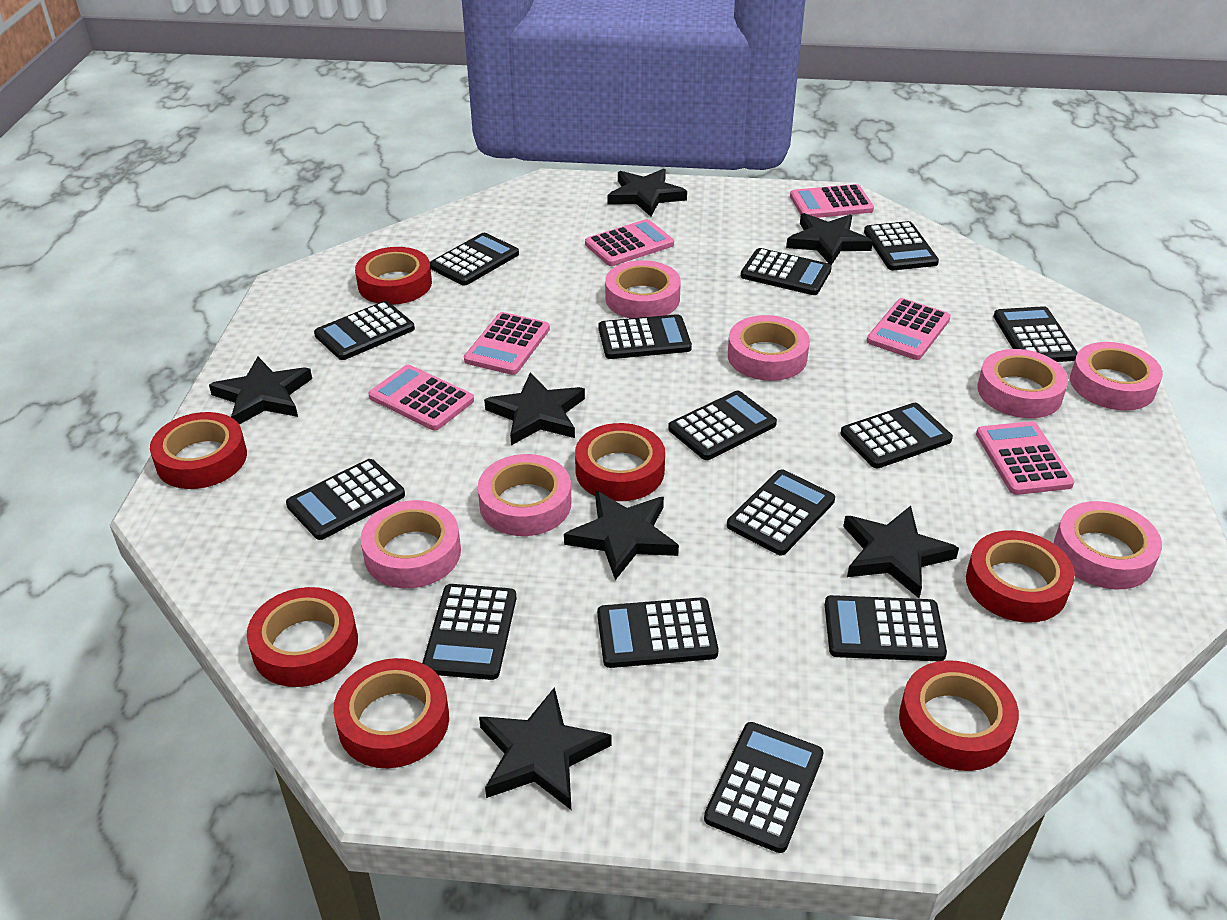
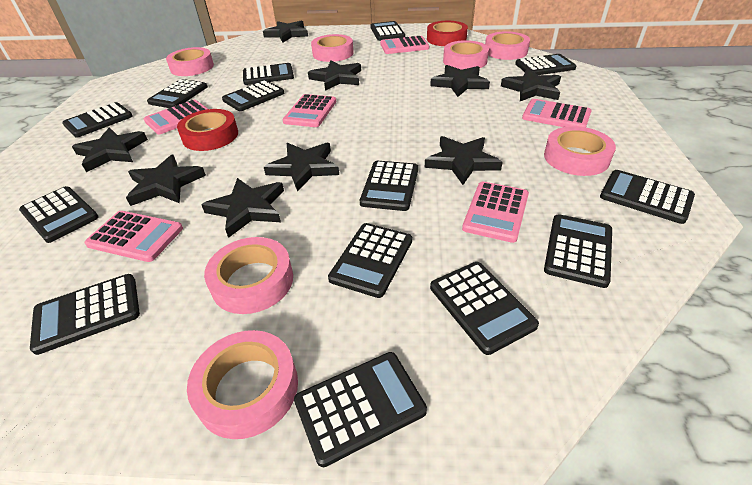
black star: 7 -> 9
red tape: 7 -> 2

